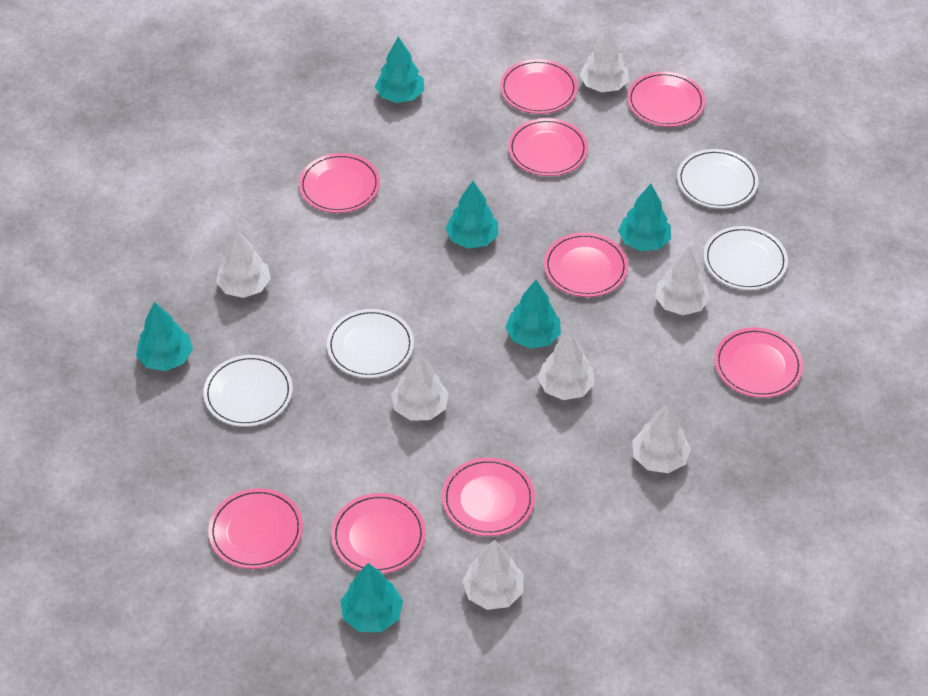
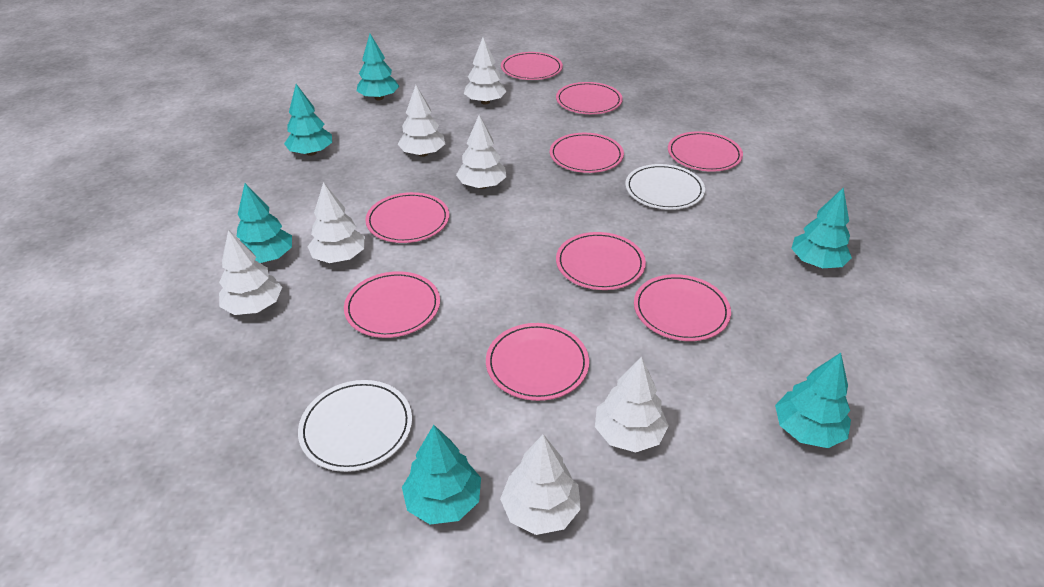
white plate: 4 -> 2

